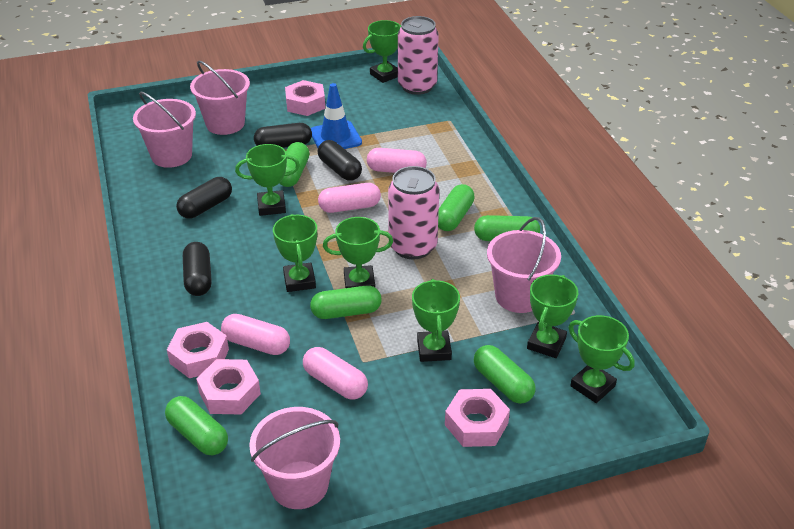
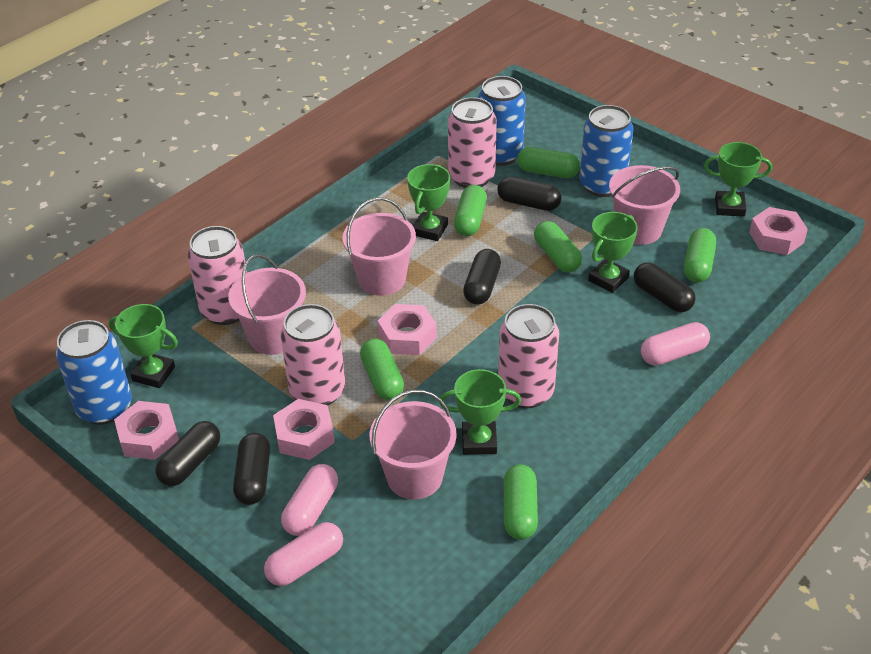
black capsule: 4 -> 5
blue can: 0 -> 3
blue traffic cone: 1 -> 0
green trophy: 7 -> 5
pink can: 2 -> 4
pink capsule: 4 -> 3

